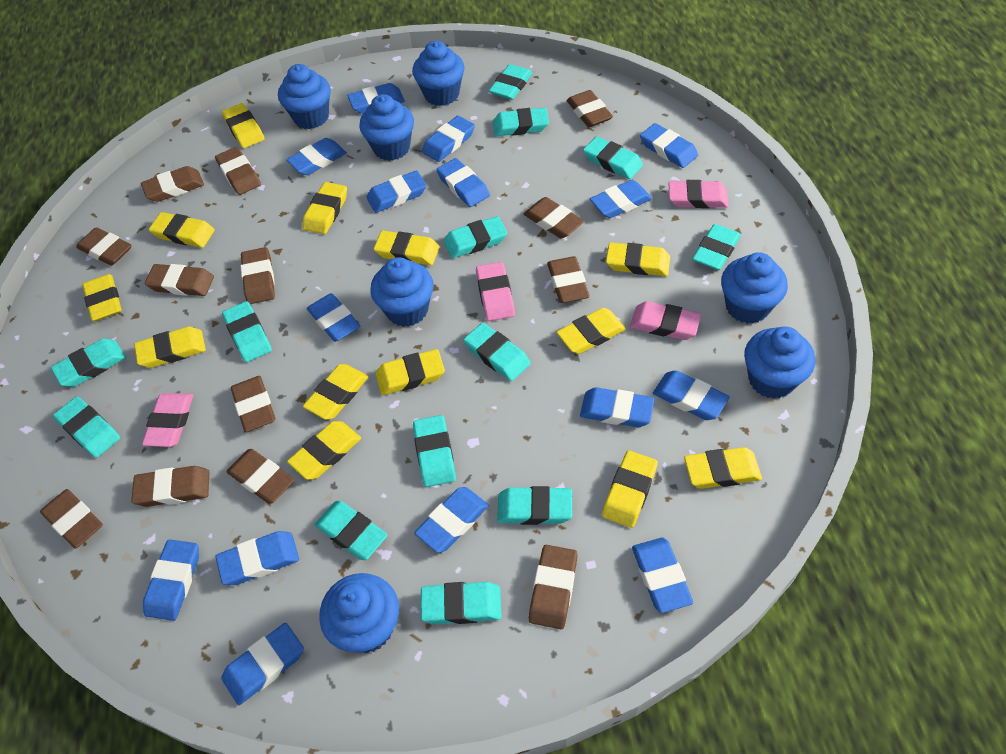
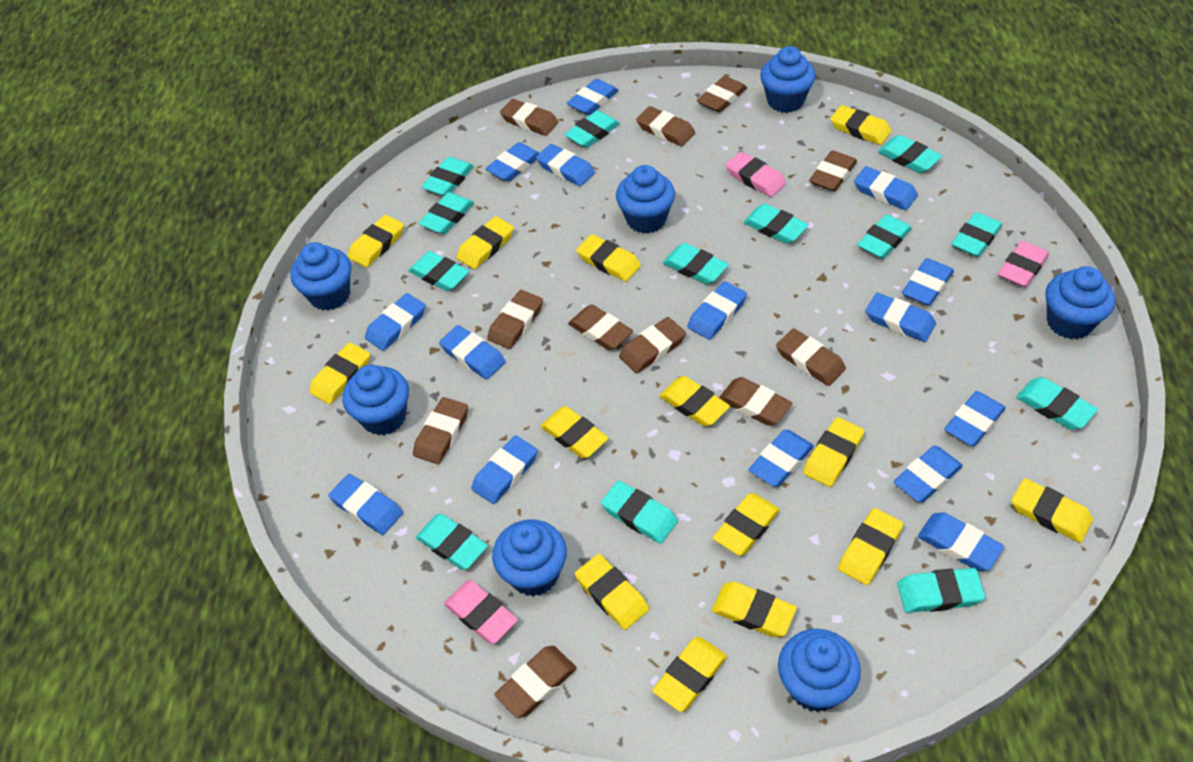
brown eraser: 13 -> 11
pink eraser: 4 -> 3
yellow eraser: 13 -> 14

